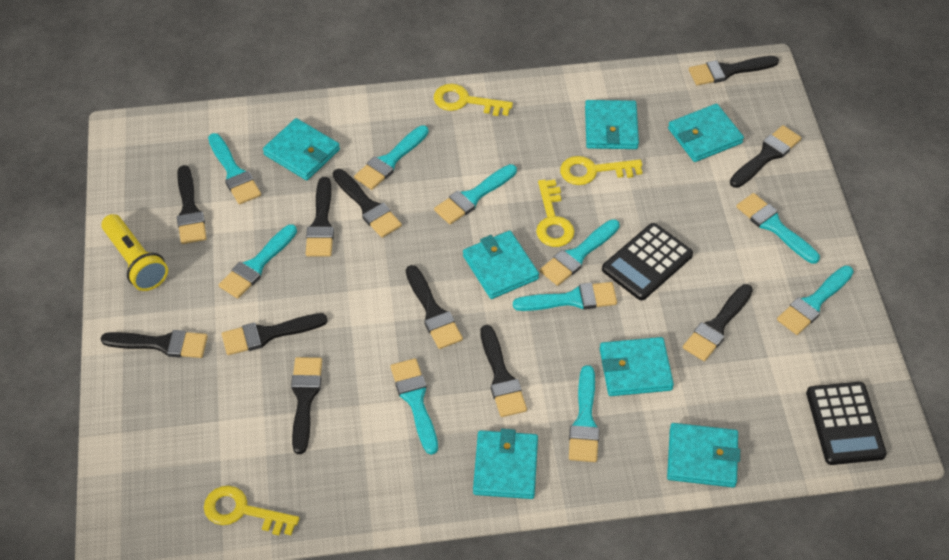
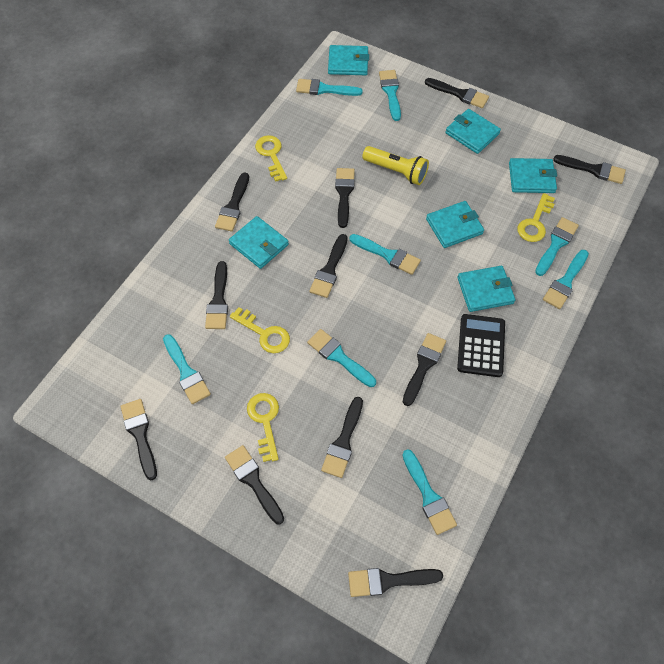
black calculator: 2 -> 1
turquoise brush: 10 -> 8
turquoise wallet: 7 -> 6

